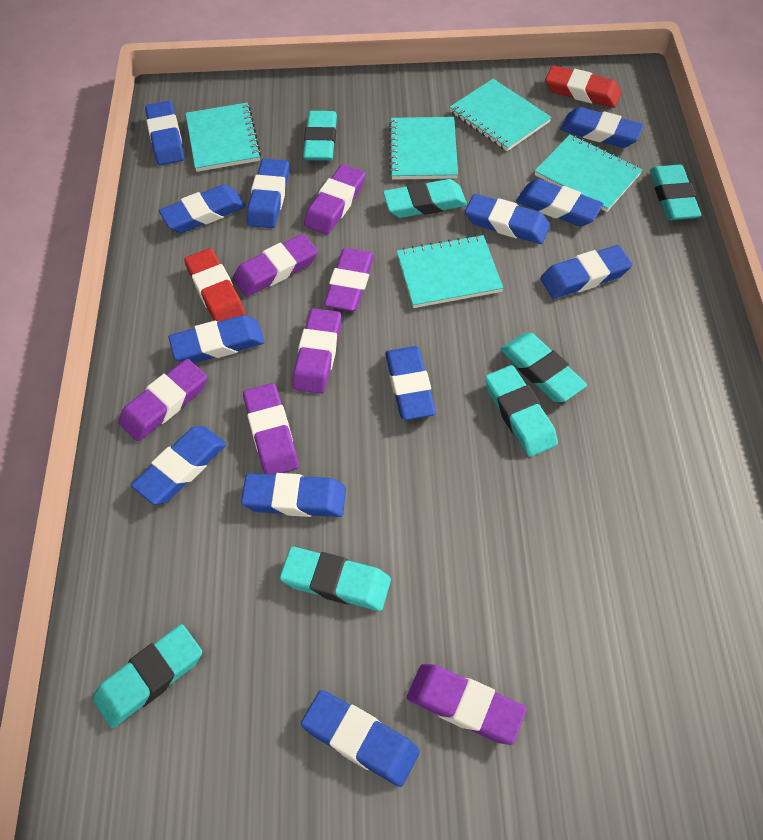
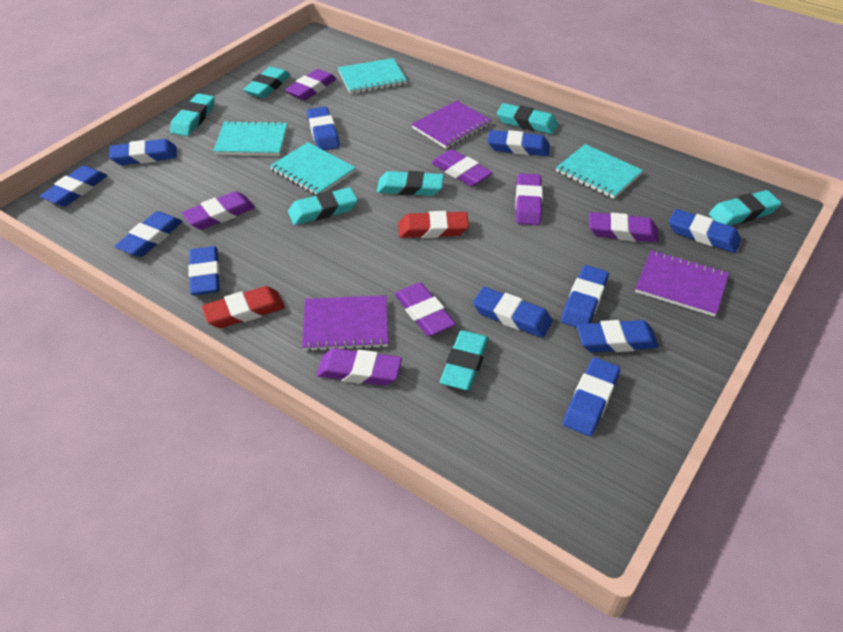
blue eraser: 12 -> 11
purple notebook: 0 -> 3
turquoise notebook: 5 -> 4

